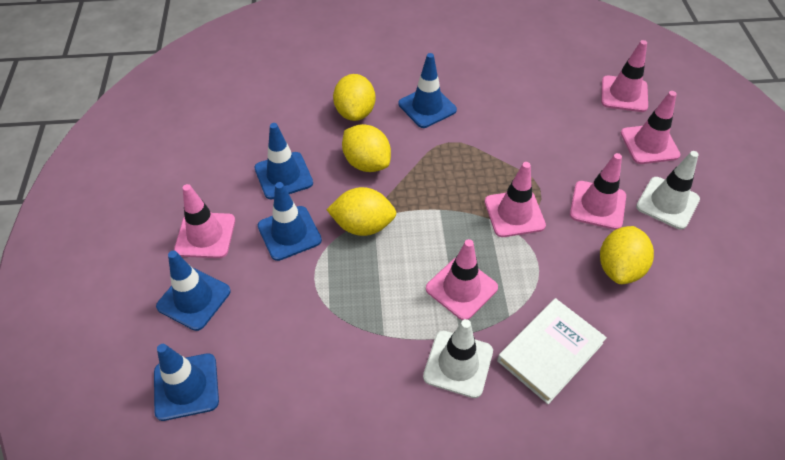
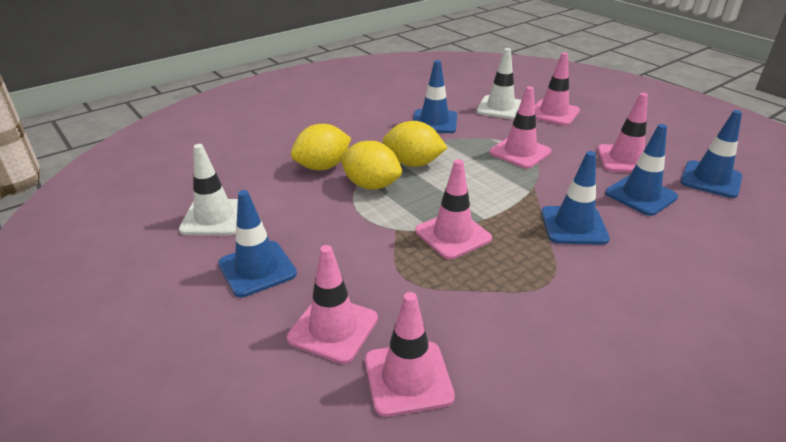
white book: 1 -> 0
yellow lemon: 4 -> 3

